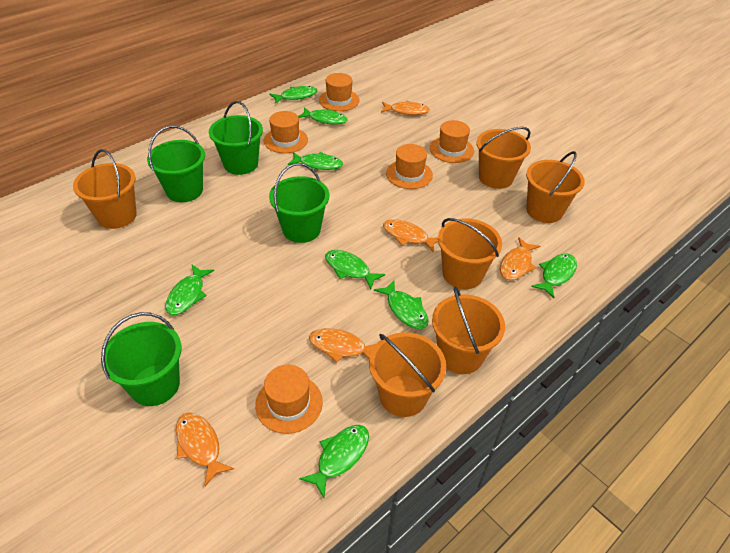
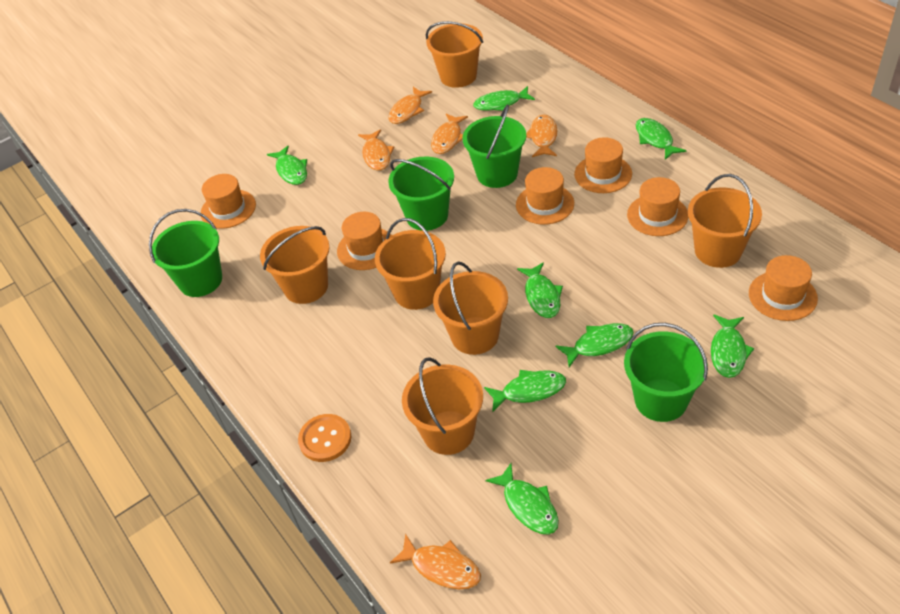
orange button: 0 -> 1
orange hat: 5 -> 6

